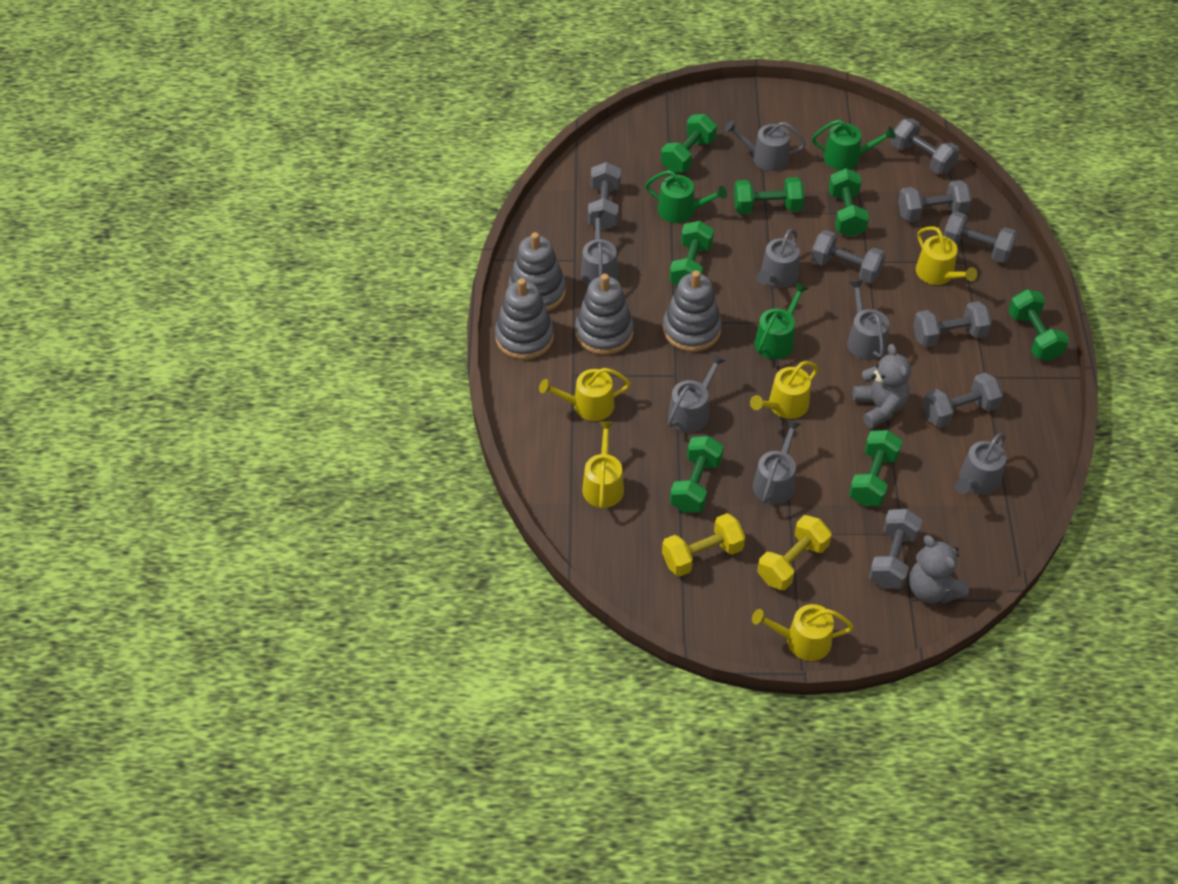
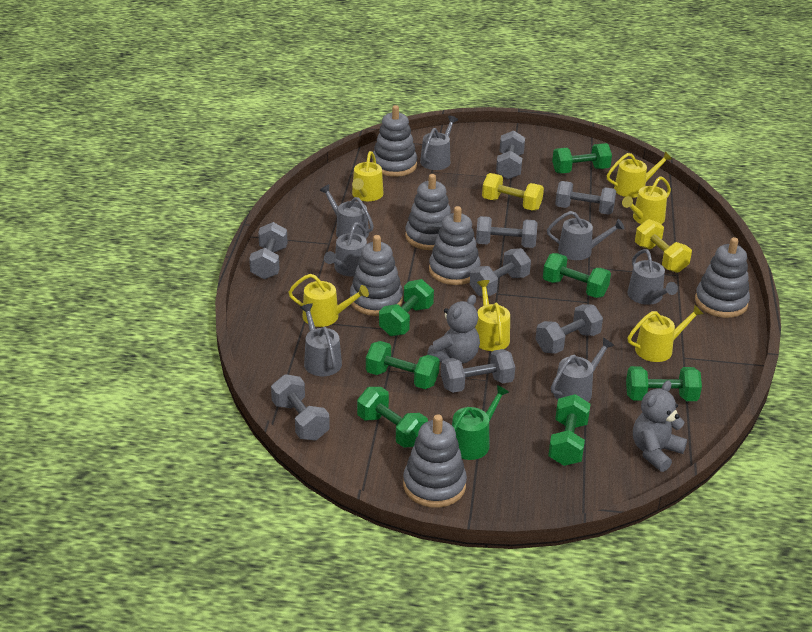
green watering can: 3 -> 1
grey stacking toy: 4 -> 6
yellow watering can: 5 -> 6

